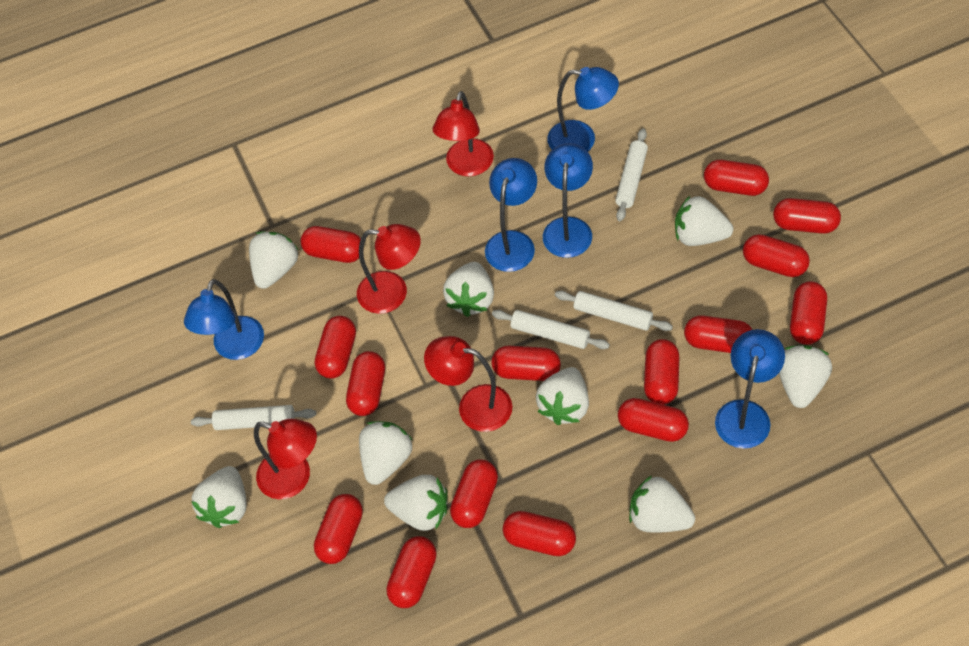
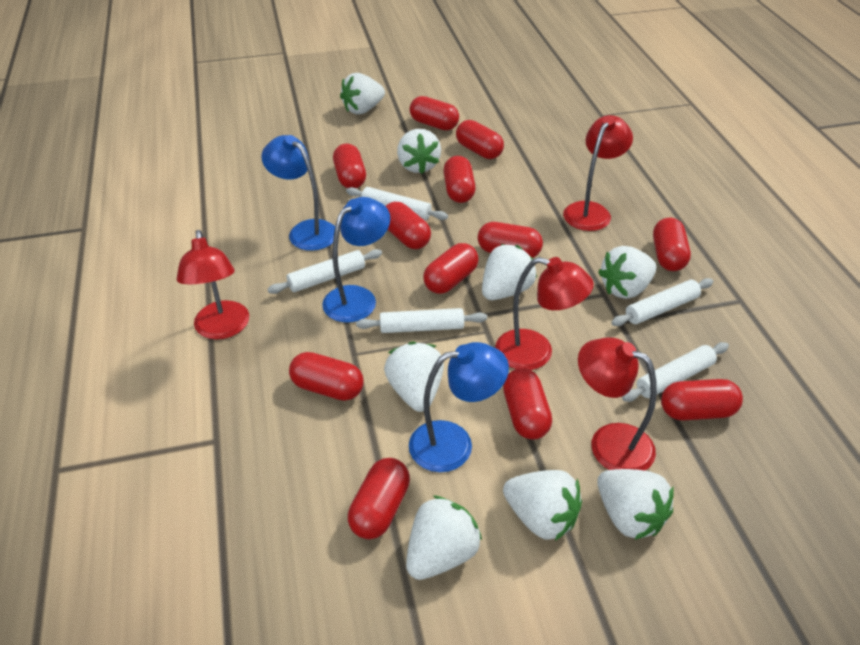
blue lamp: 5 -> 3
red capsule: 15 -> 12
white rolling pin: 4 -> 5
white strawberry: 9 -> 8

